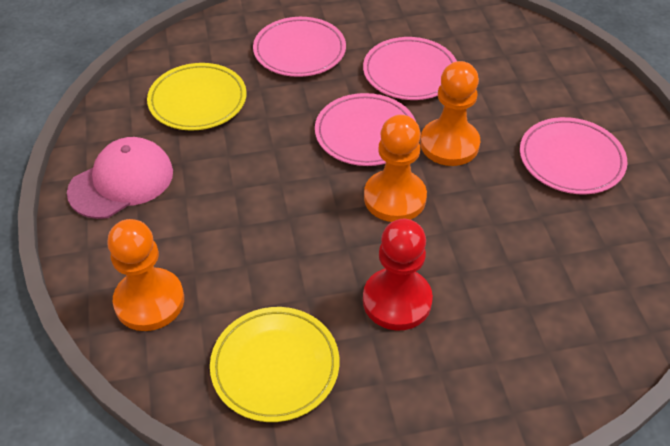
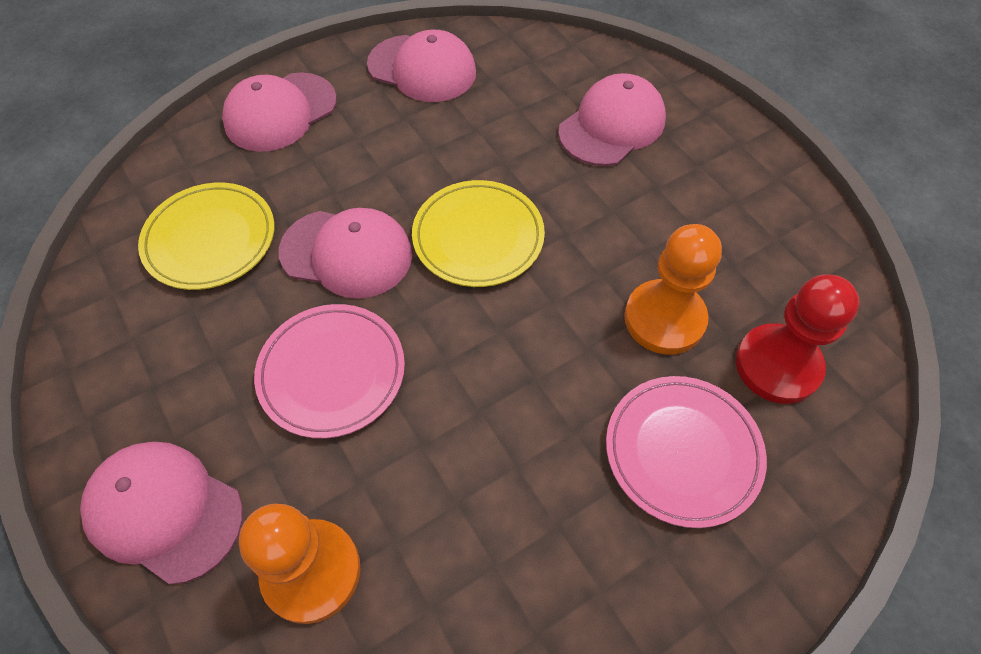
orange pawn: 3 -> 2
pink cap: 1 -> 5
pink plate: 4 -> 2

